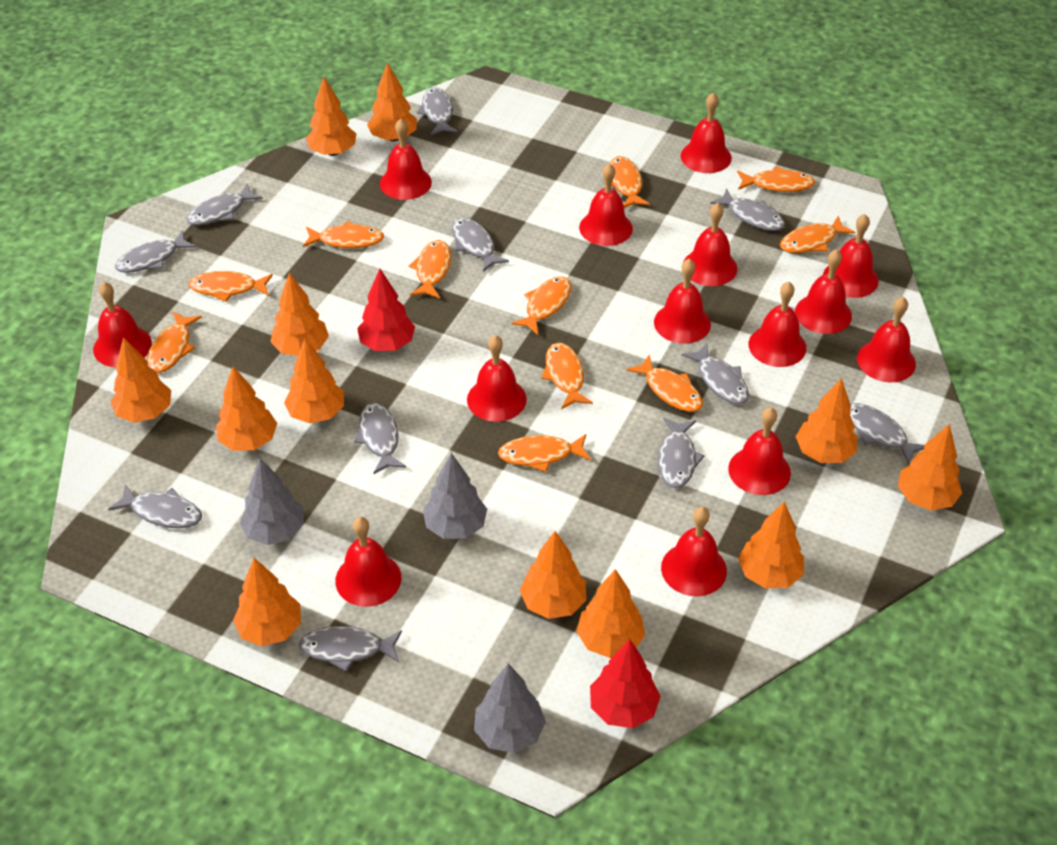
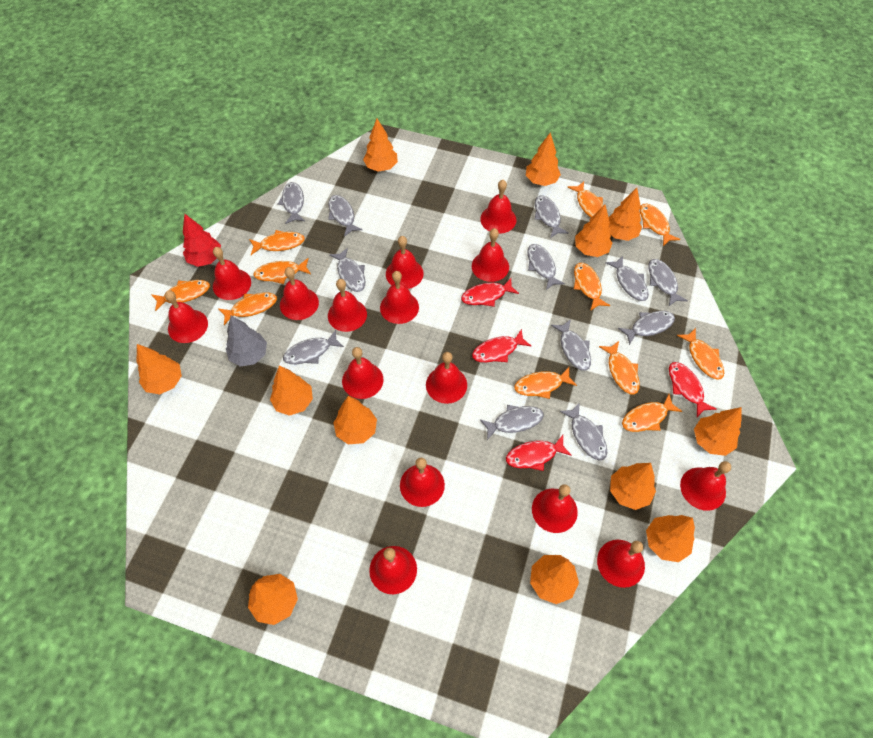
grey fish: 11 -> 12
grey tree: 3 -> 1
red bell: 14 -> 15
red fish: 0 -> 4
red tree: 2 -> 1

